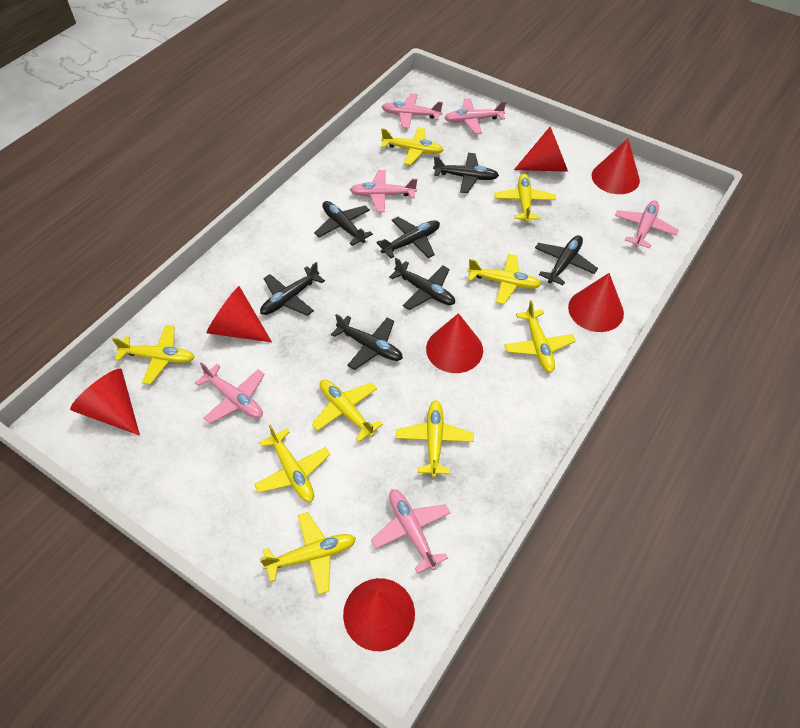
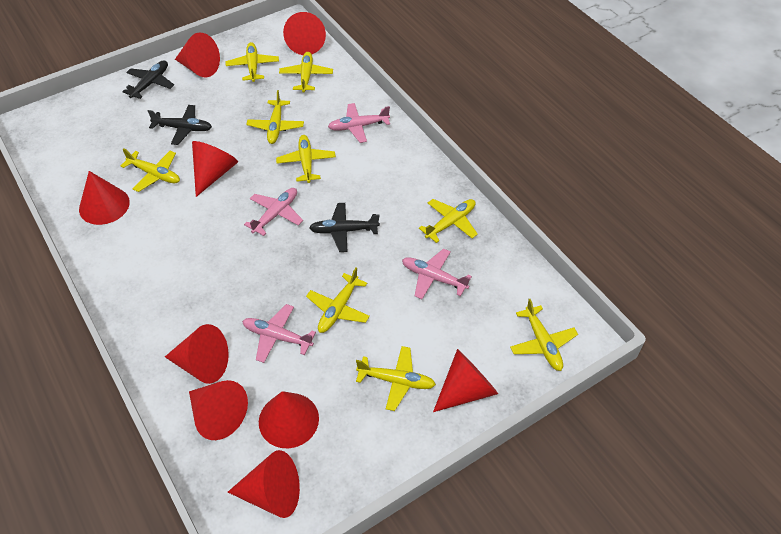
black plane: 7 -> 3
pink plane: 6 -> 4
red cone: 7 -> 9

